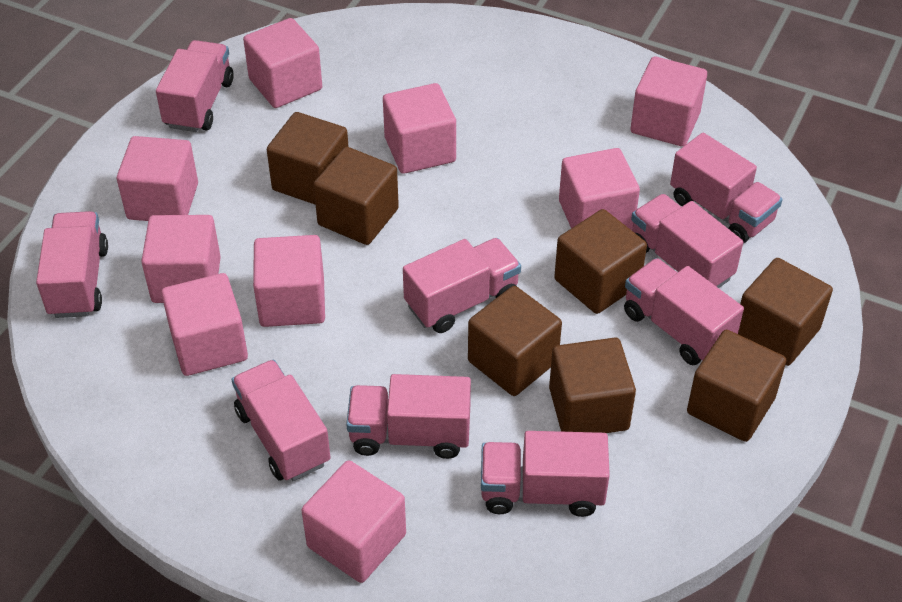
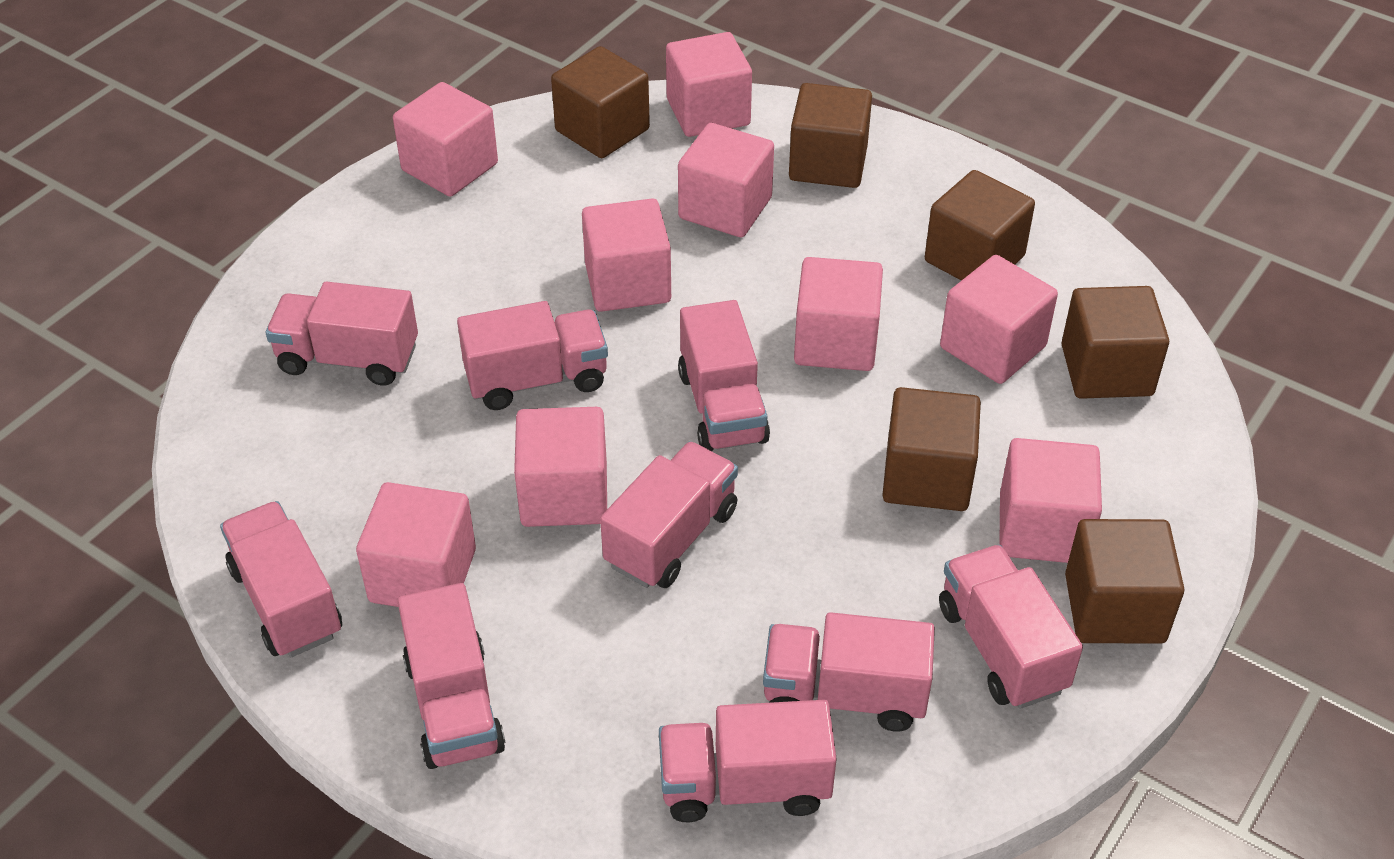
brown cube: 7 -> 6

